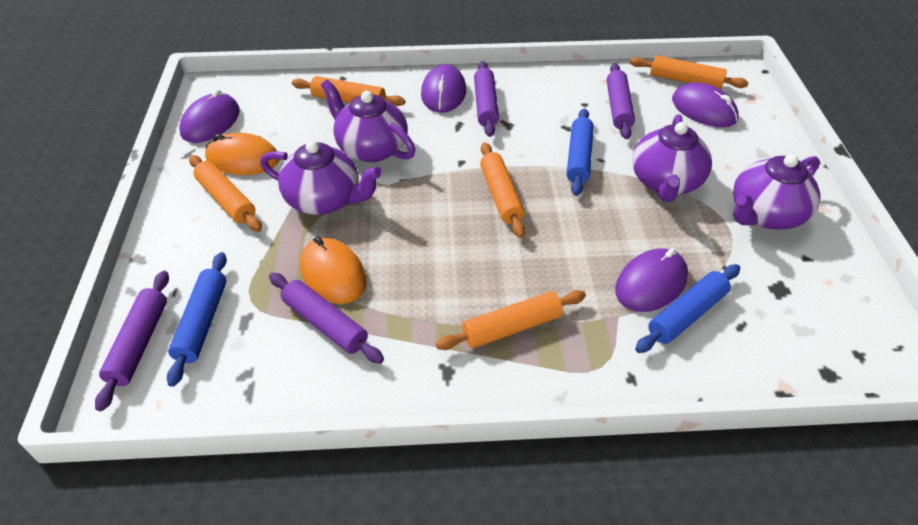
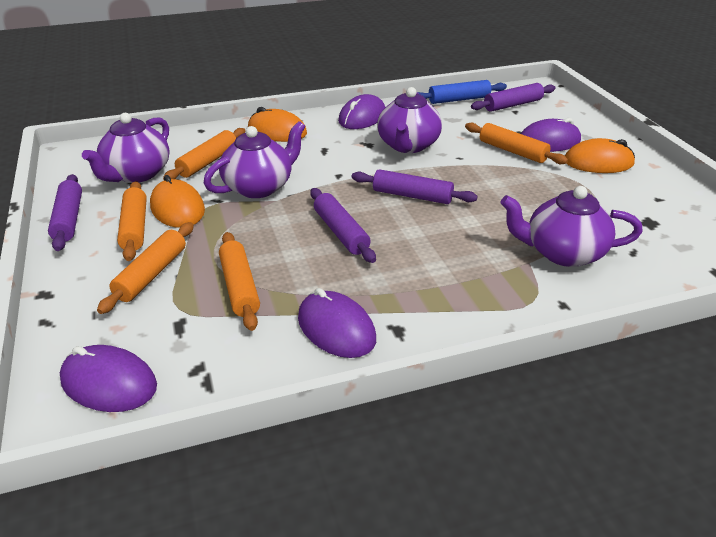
blue rolling pin: 3 -> 1
orange mouse: 2 -> 3

